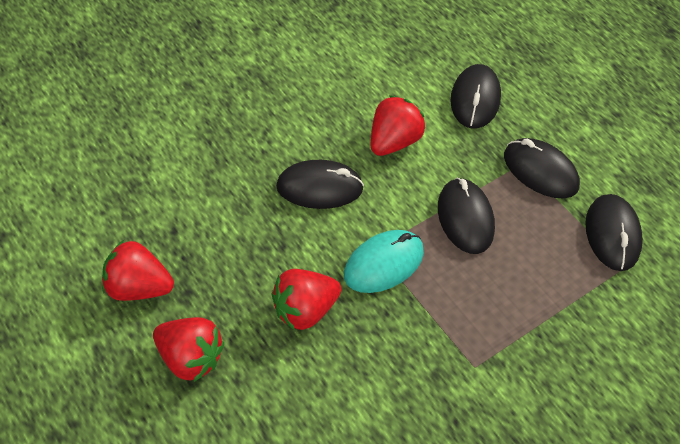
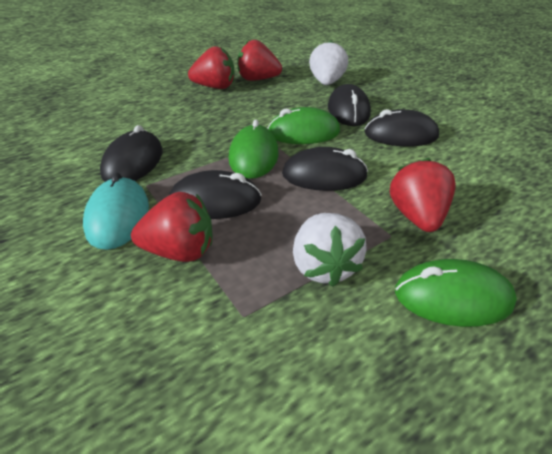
green mouse: 0 -> 3
white strawberry: 0 -> 2

